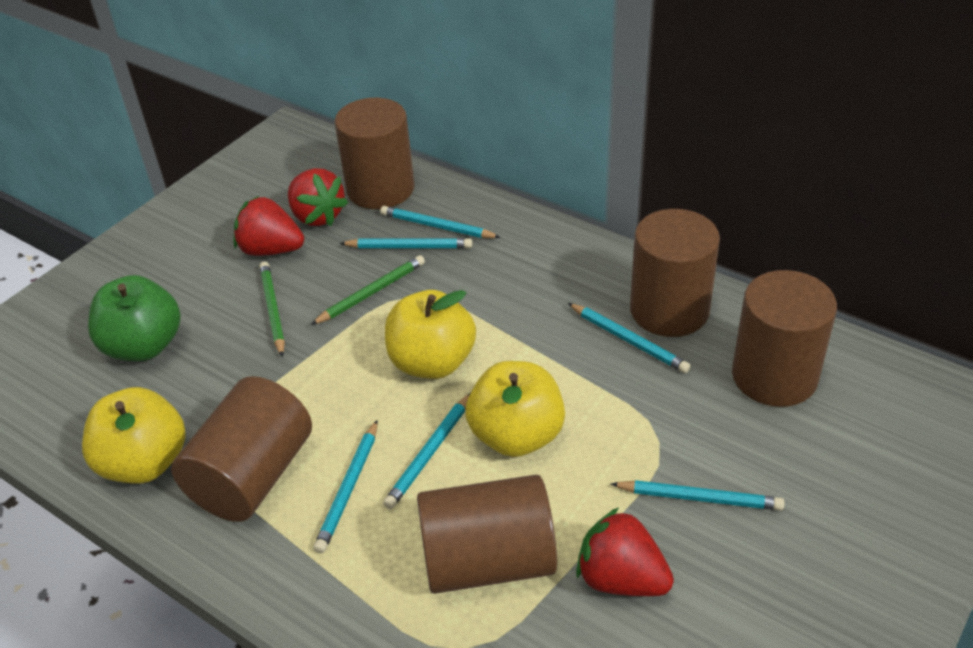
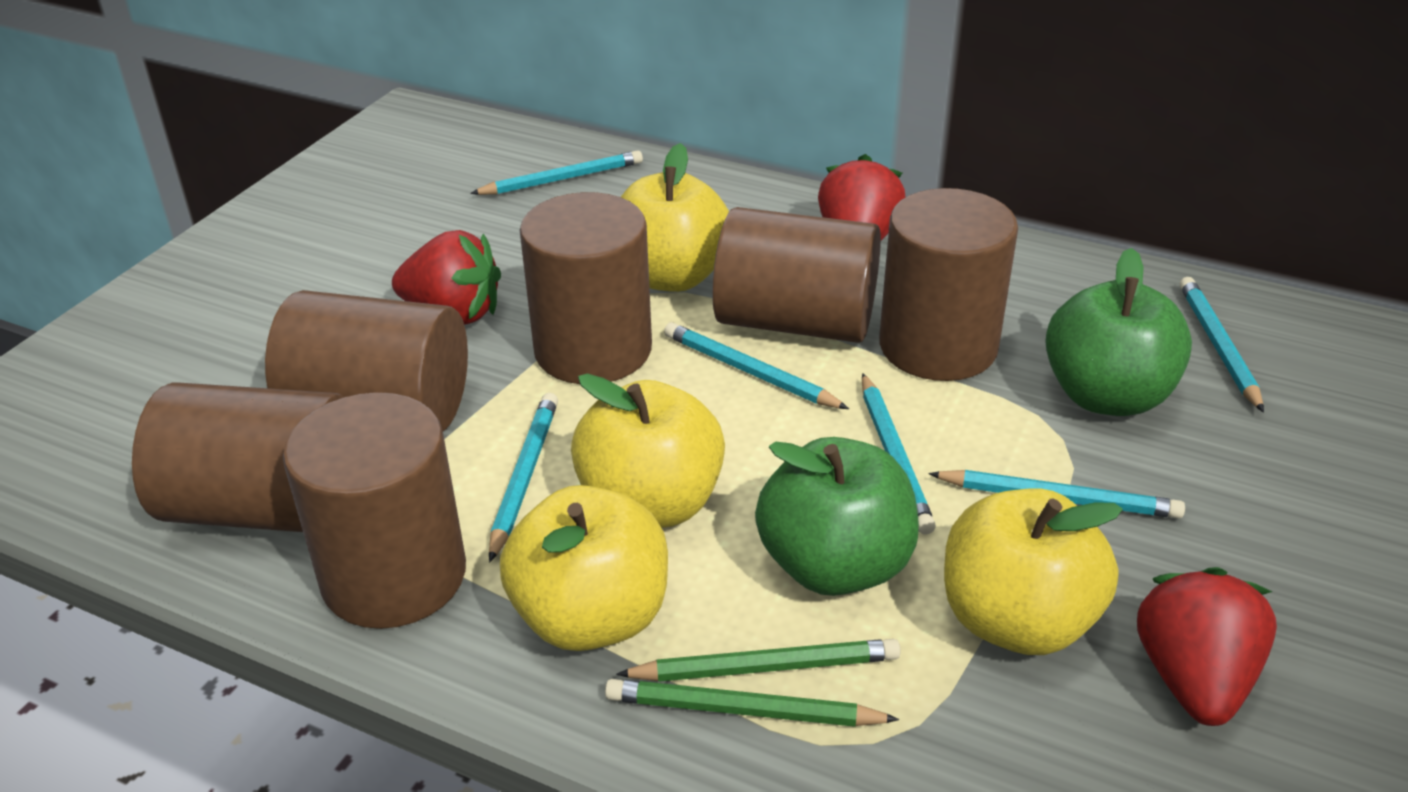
brown cylinder: 5 -> 6
green apple: 1 -> 2
yellow apple: 3 -> 4

